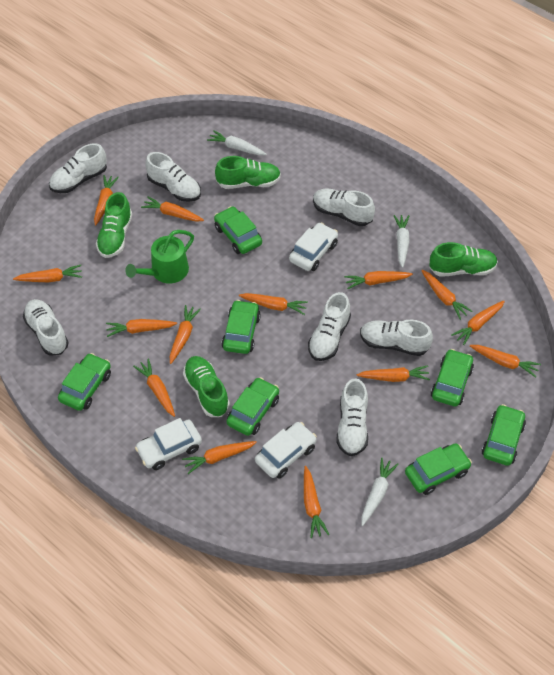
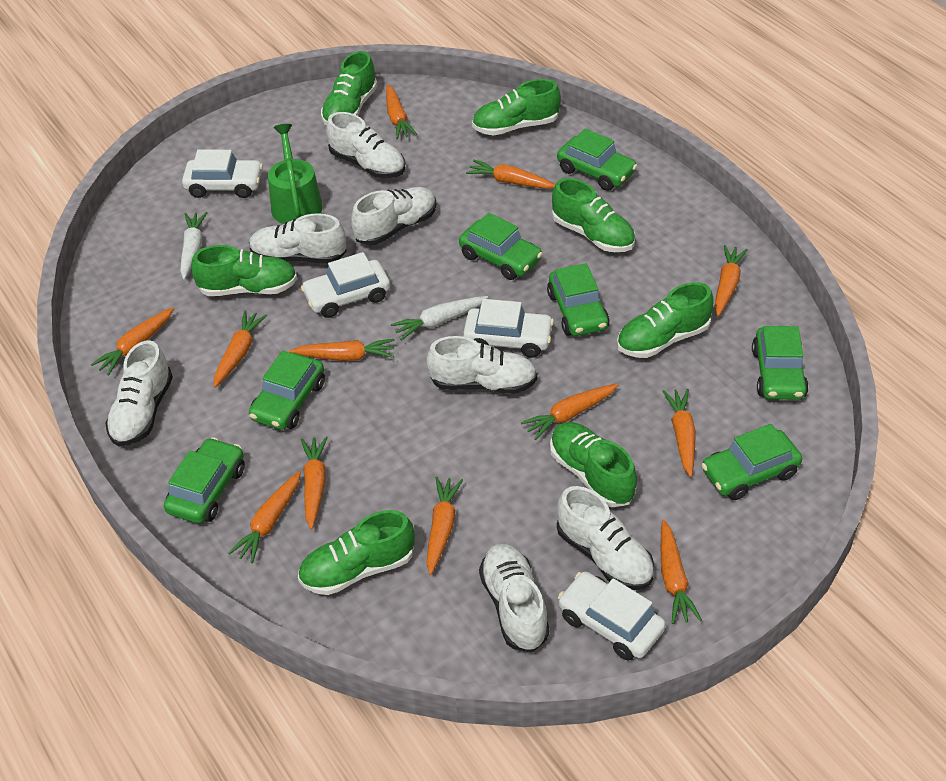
green shoe: 4 -> 7
orange carrot: 14 -> 12
white car: 3 -> 4
white carrot: 3 -> 2

